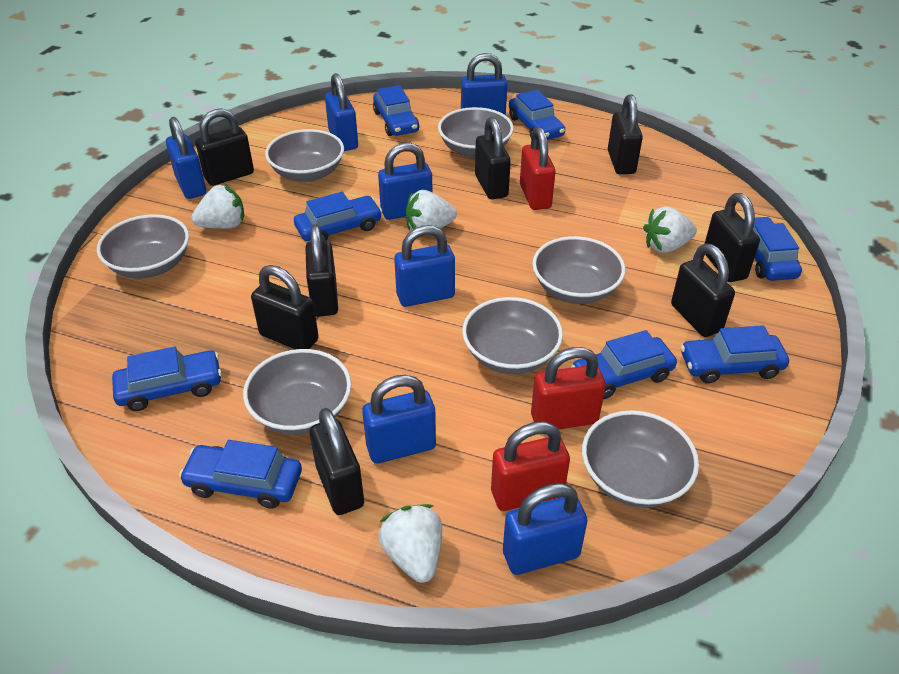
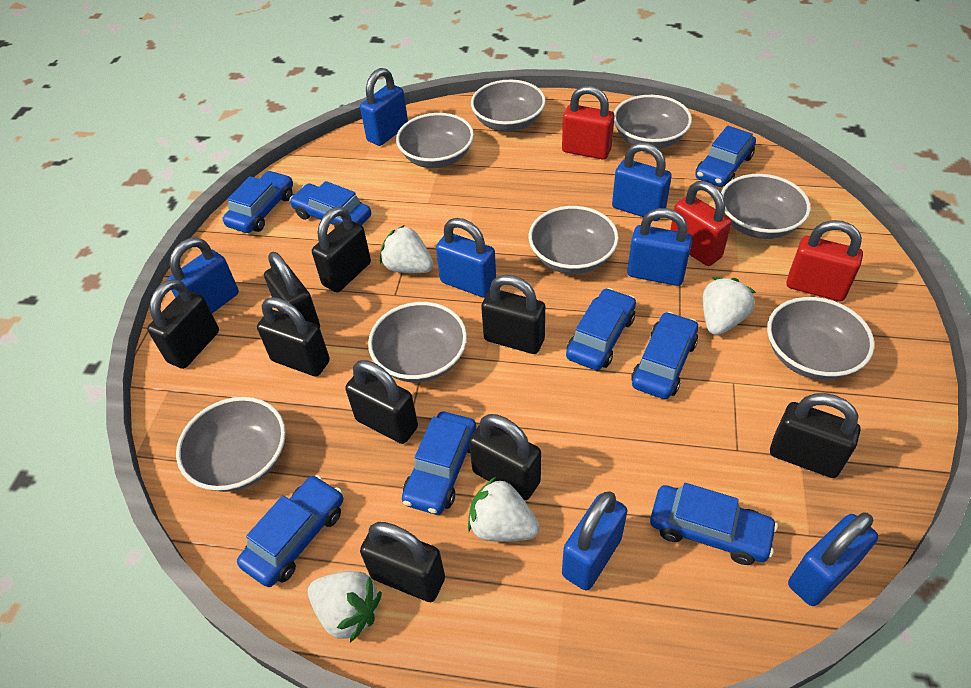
black padlock: 8 -> 9
grey bowl: 7 -> 8

